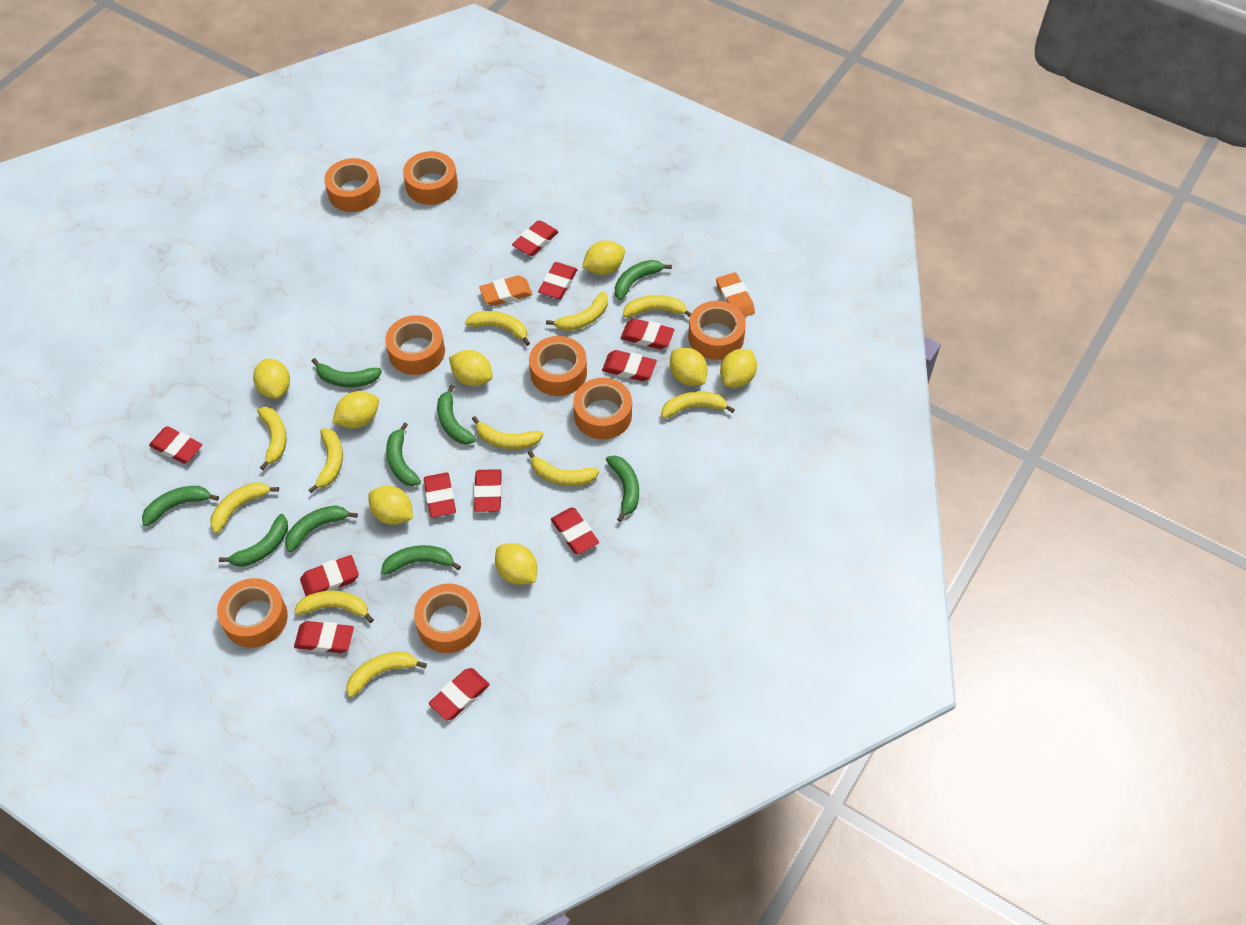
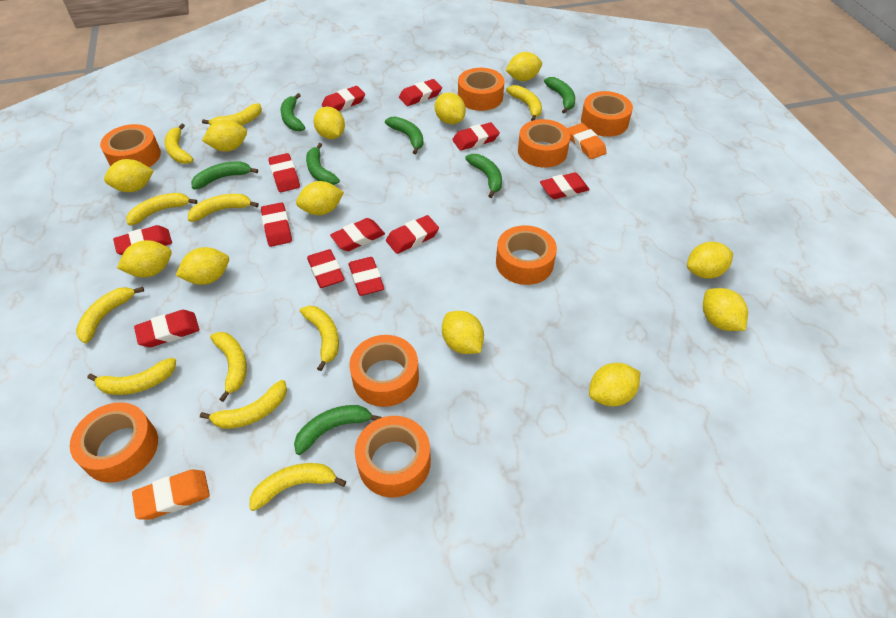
green banana: 9 -> 7
red eraser: 11 -> 12
yellow lemon: 8 -> 12

